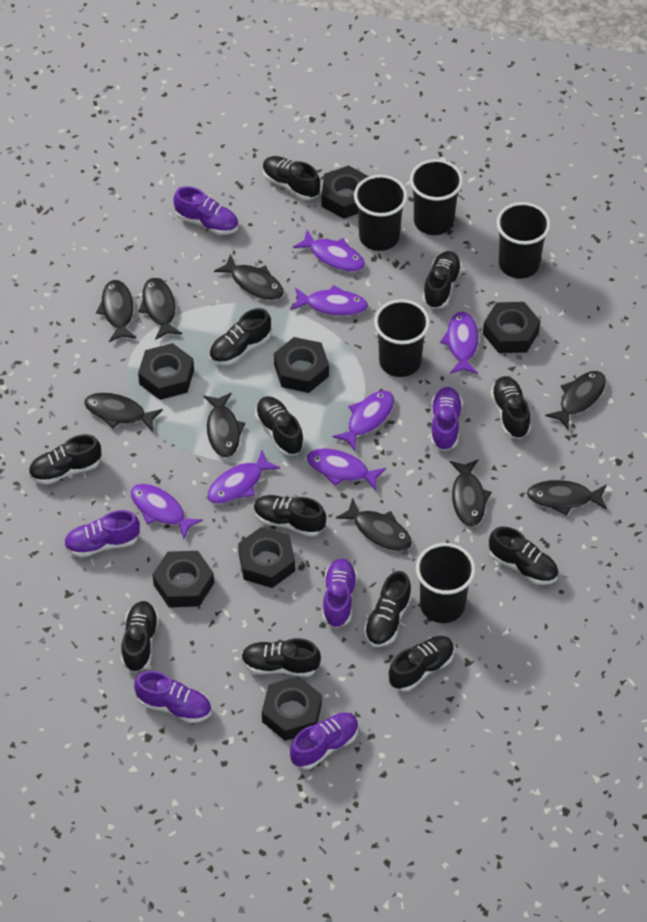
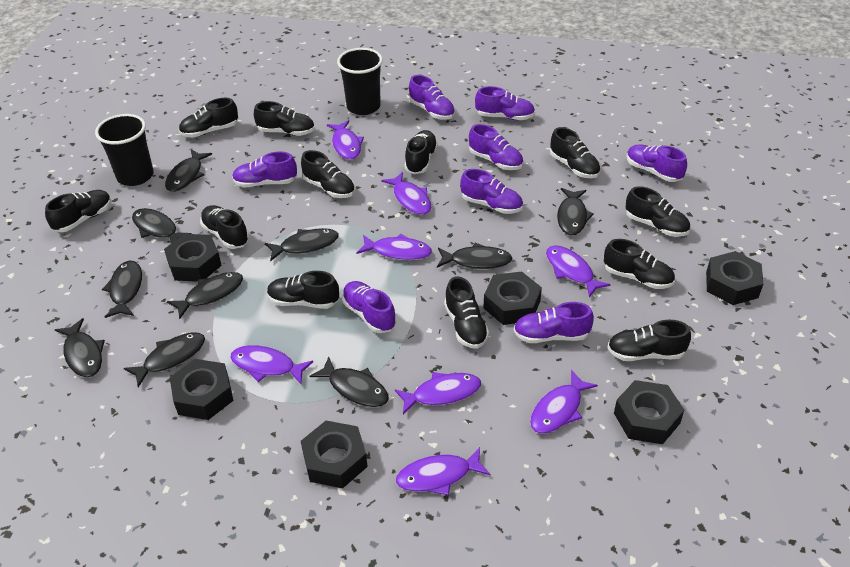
black cup: 5 -> 2
black fish: 9 -> 10
black nut: 7 -> 6
purple fish: 7 -> 8
purple shoe: 6 -> 8

